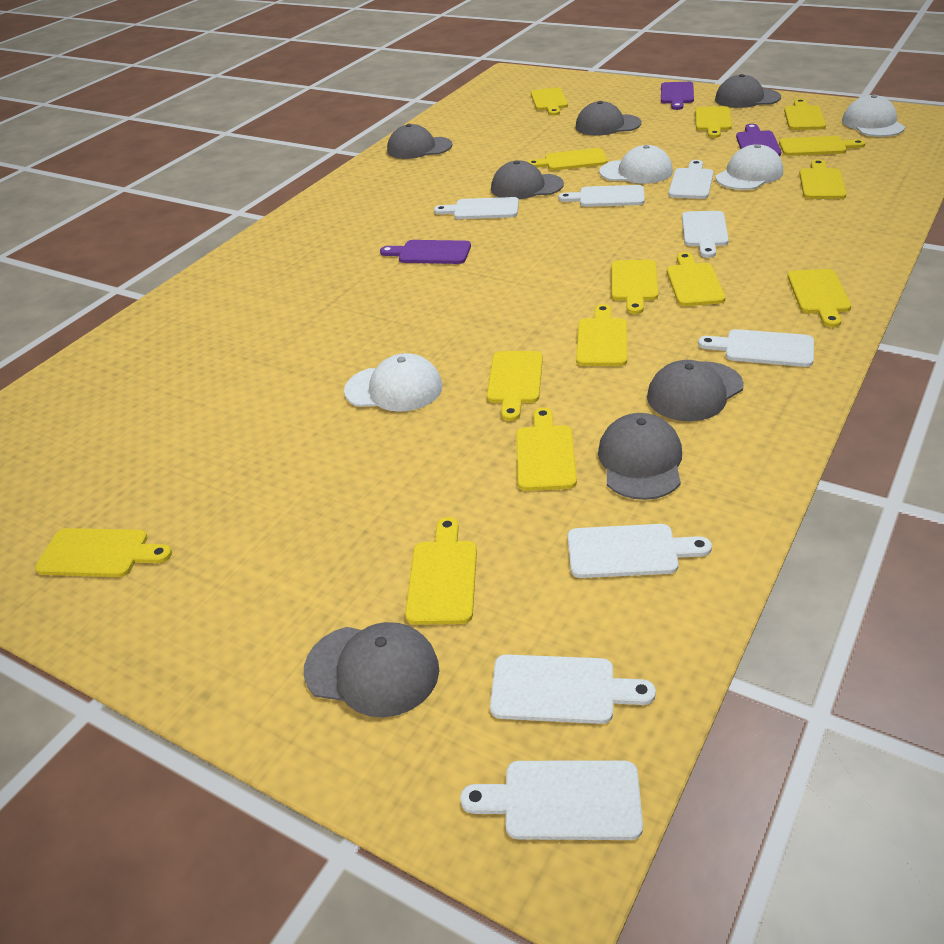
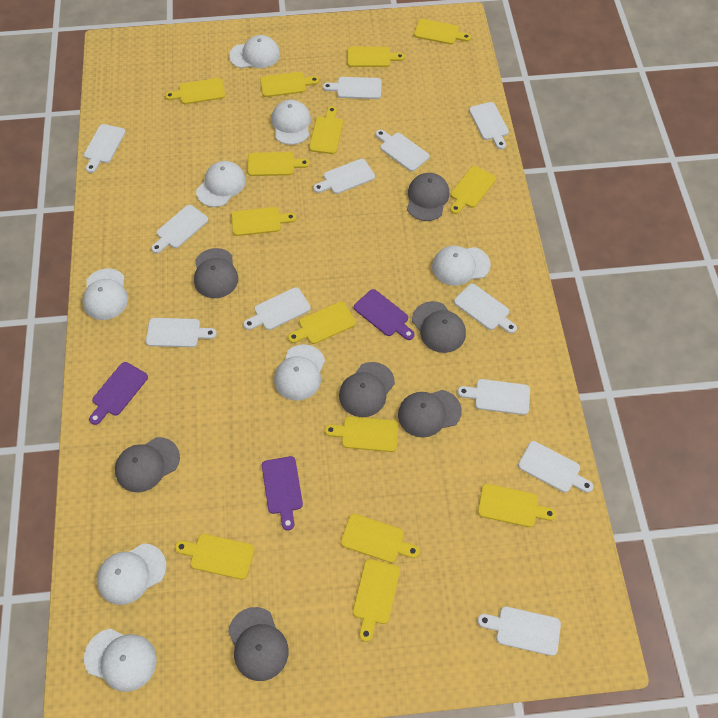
white cap: 4 -> 8
white cutting board: 8 -> 12

